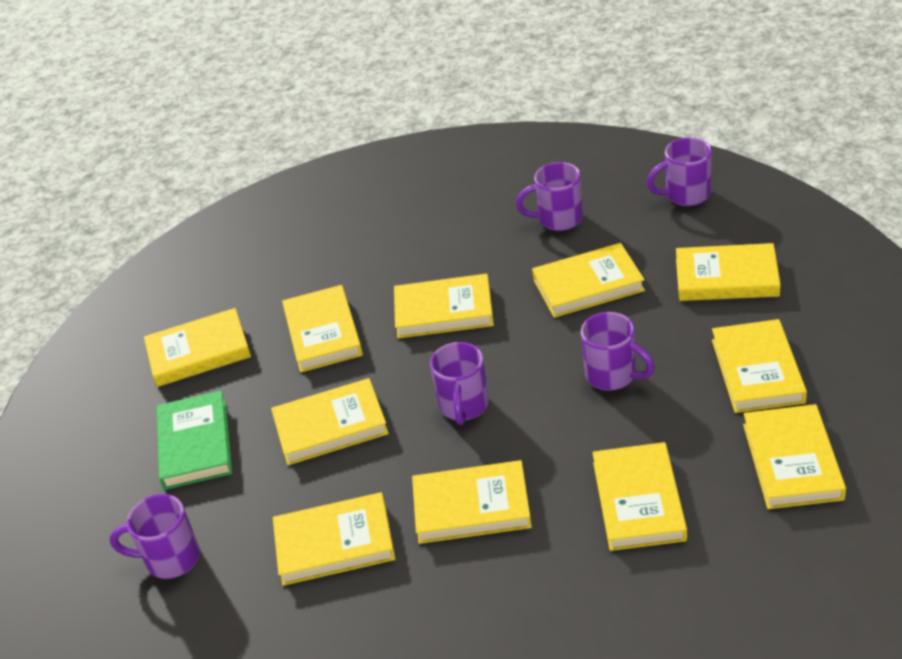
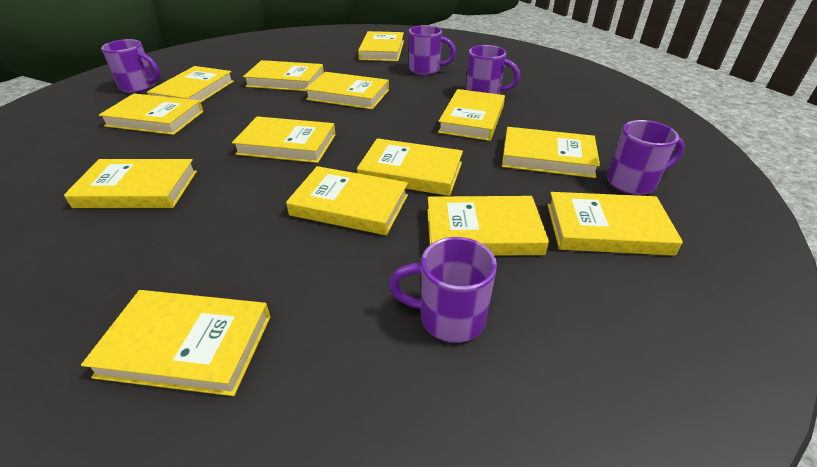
green book: 1 -> 0
yellow book: 11 -> 14

